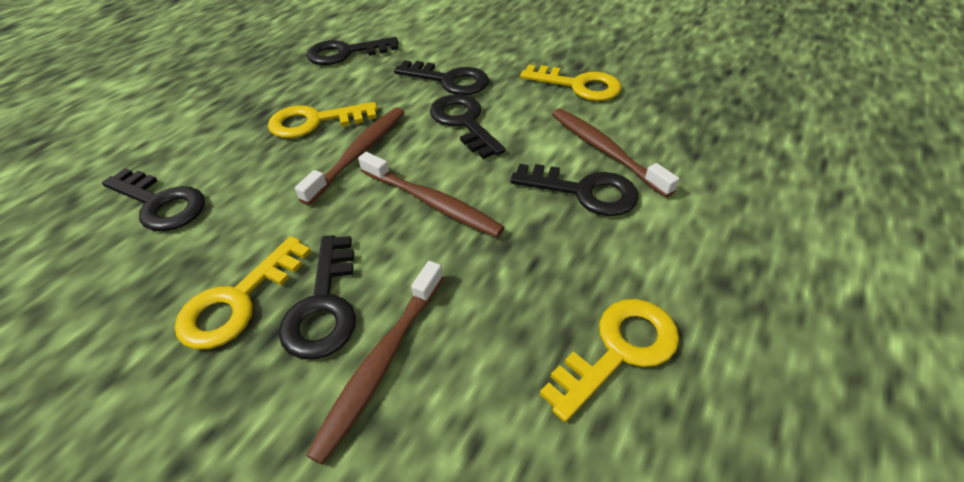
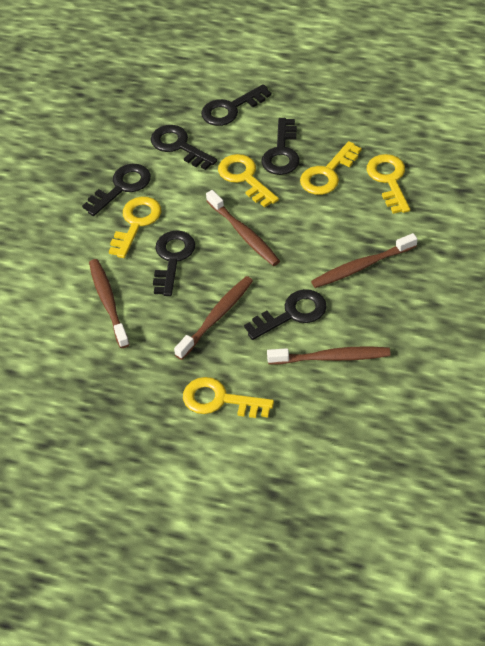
brown toothbrush: 4 -> 5
yellow key: 4 -> 5

